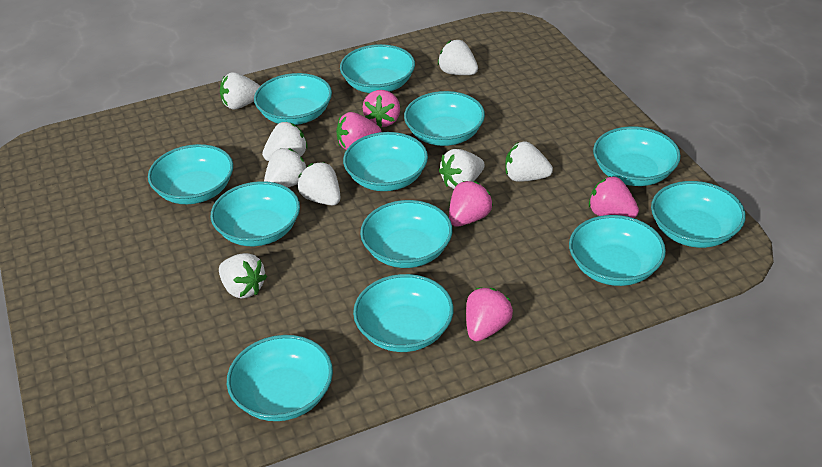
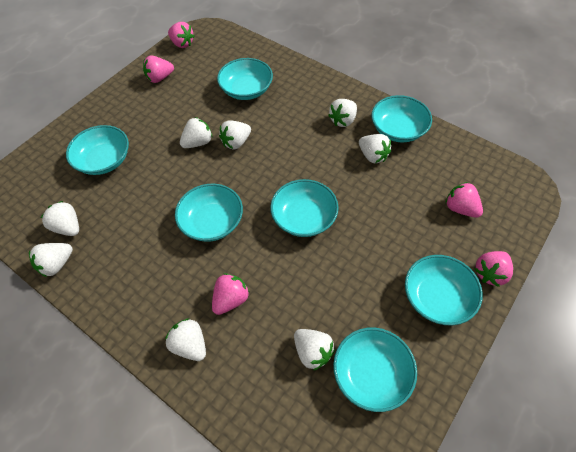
turquoise bowl: 12 -> 7

